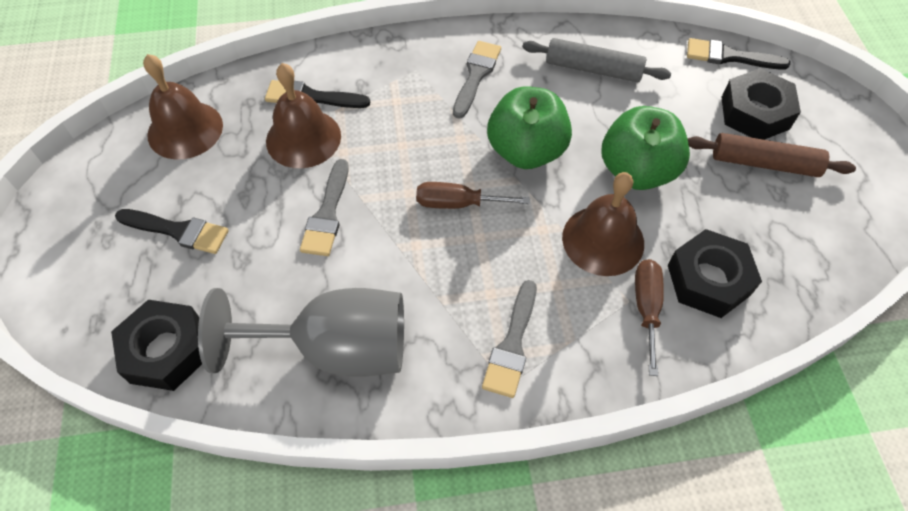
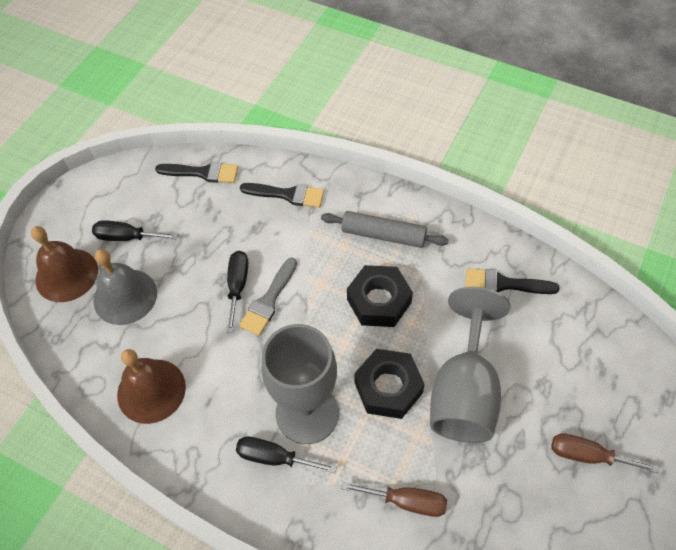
black nut: 3 -> 2
black screwdriver: 0 -> 3
brown bell: 3 -> 2
brown rolling pin: 1 -> 0
green apple: 2 -> 0
grey bell: 0 -> 1
grey brush: 3 -> 1
grey goblet: 1 -> 2

